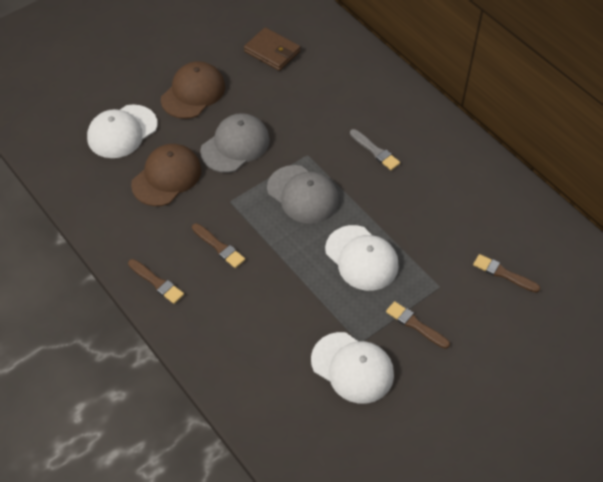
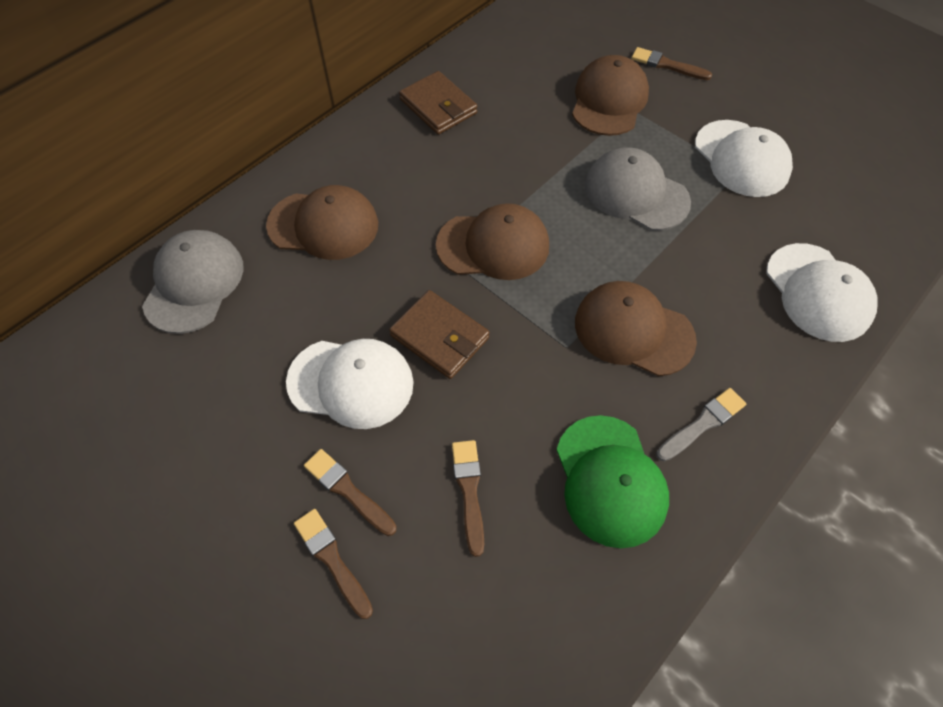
brown cap: 2 -> 4
brown wallet: 1 -> 2
green cap: 0 -> 1

